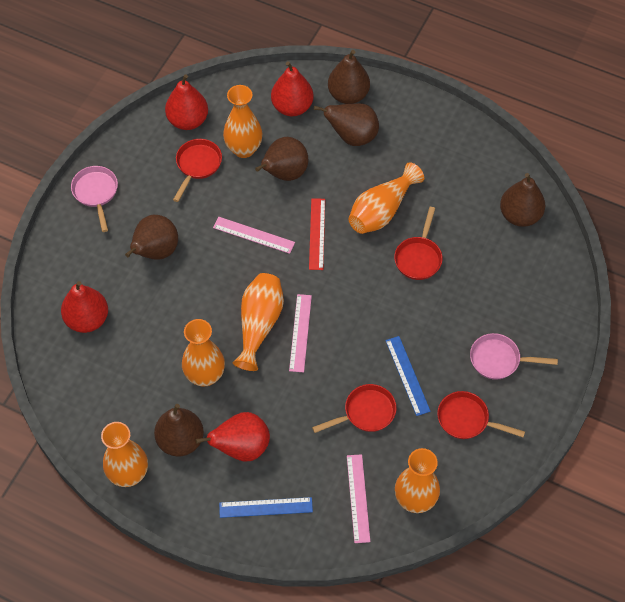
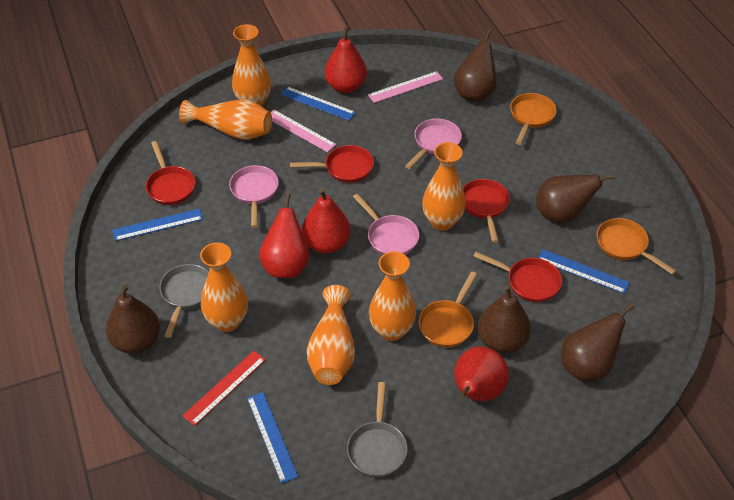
blue ruler: 2 -> 4
brown pear: 6 -> 5
grey pan: 0 -> 2
orange pan: 0 -> 3
pink pan: 2 -> 3
pink ruler: 3 -> 2

